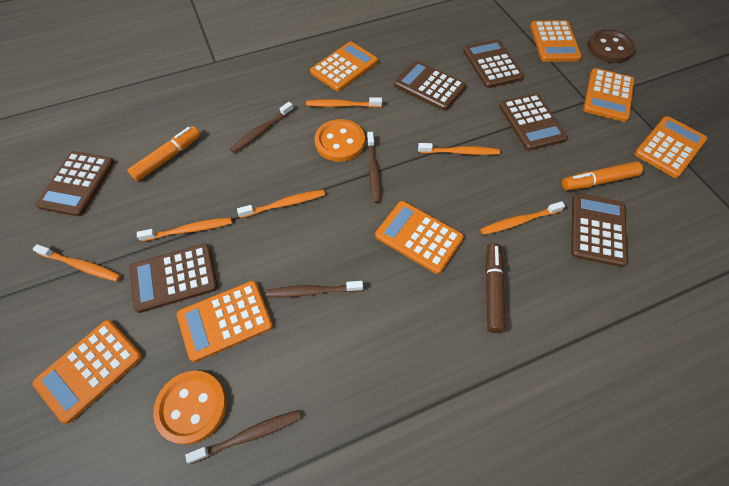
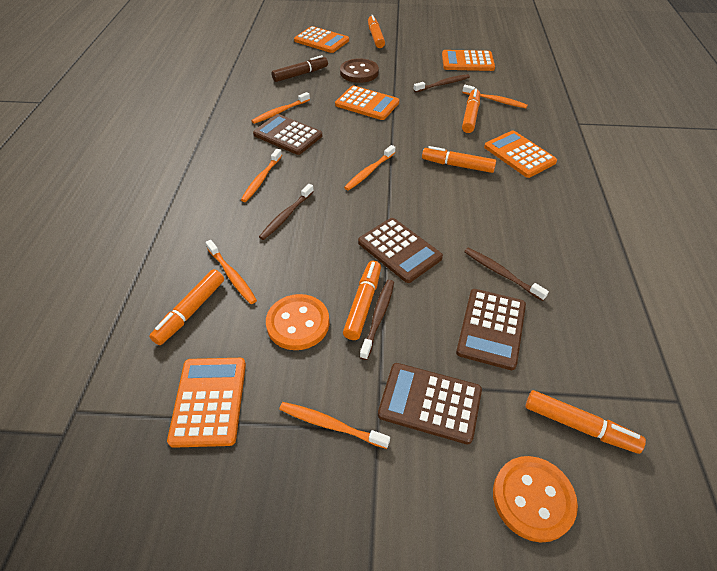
brown calculator: 6 -> 4
orange calculator: 7 -> 5
orange marker: 2 -> 6

